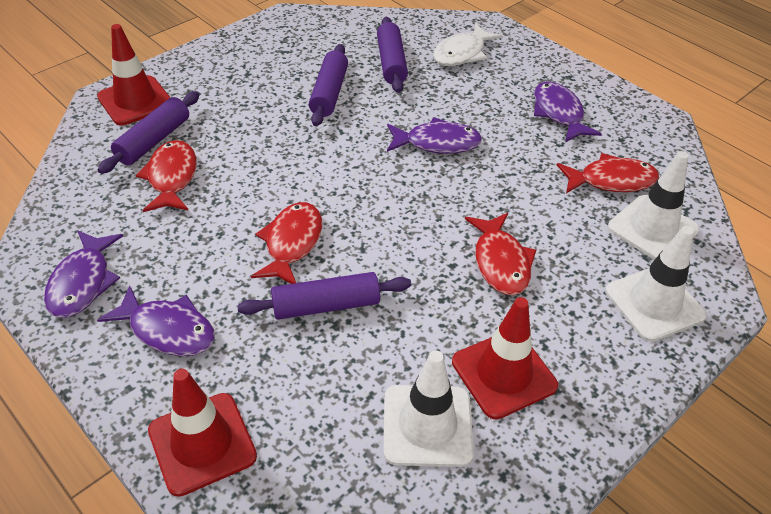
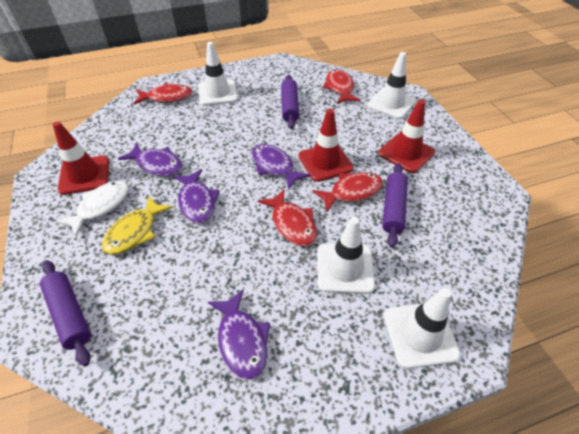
purple rolling pin: 4 -> 3
white traffic cone: 3 -> 4
yellow fish: 0 -> 1

